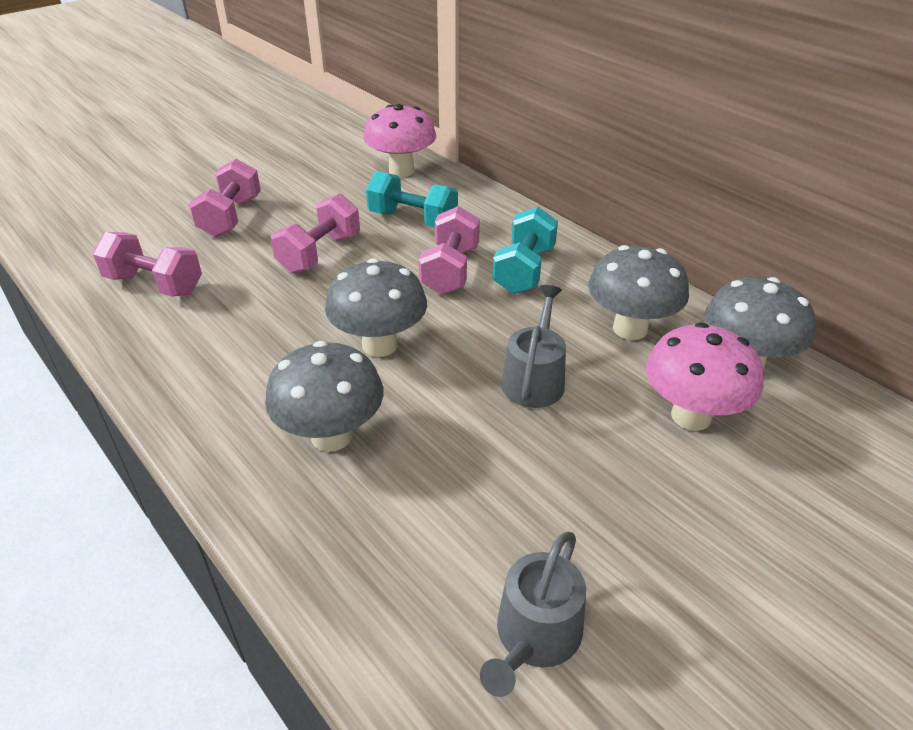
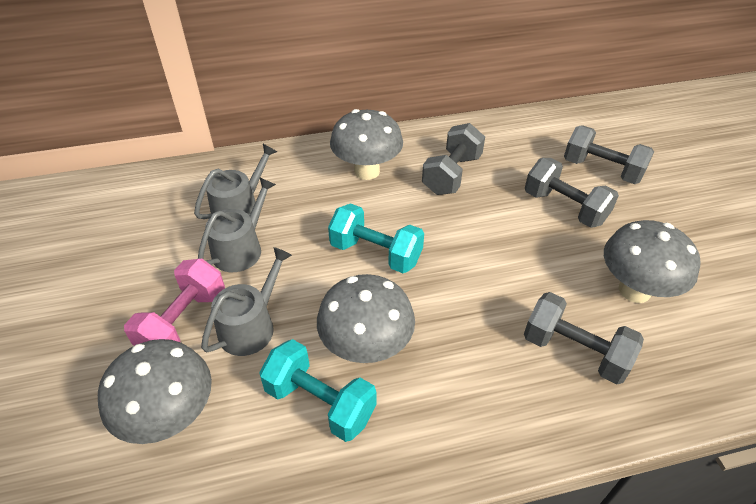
grey dumbbell: 0 -> 4
grey watering can: 2 -> 3
pink dumbbell: 4 -> 1
pink mushroom: 2 -> 0

